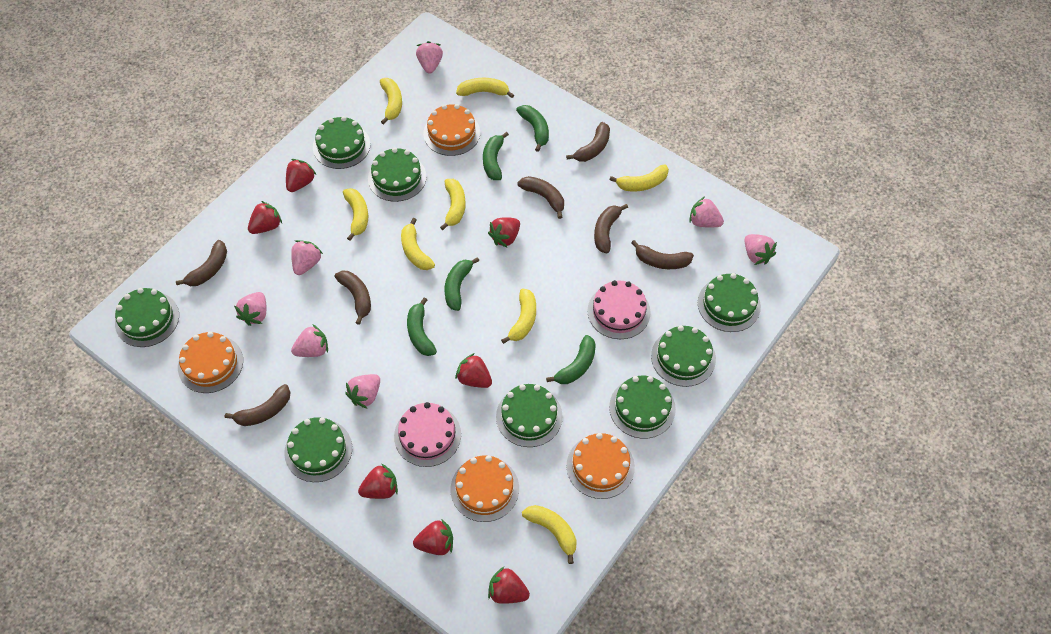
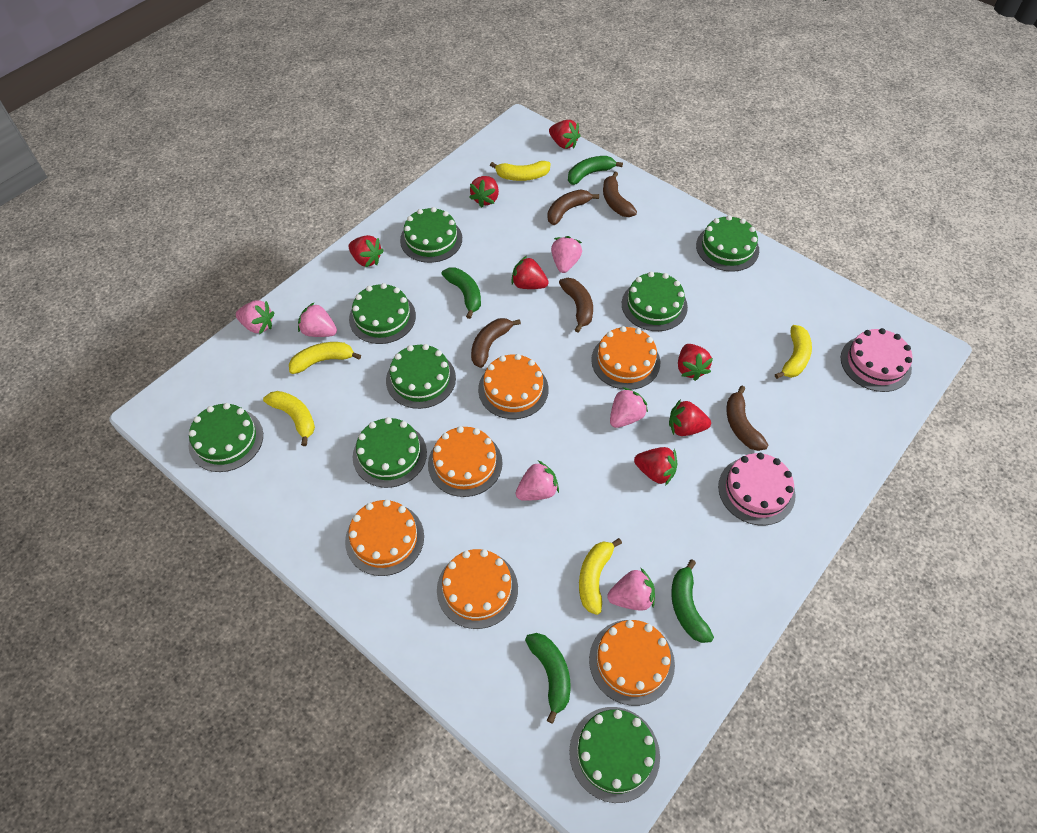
brown banana: 7 -> 5
green banana: 5 -> 4
orange cake: 4 -> 6
pink strawberry: 7 -> 6
yellow banana: 8 -> 5

